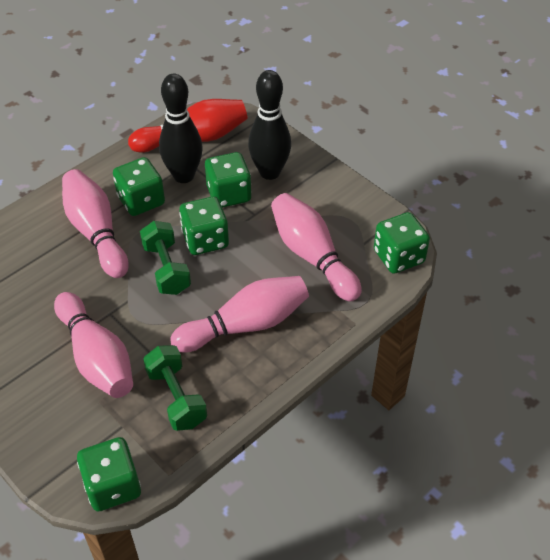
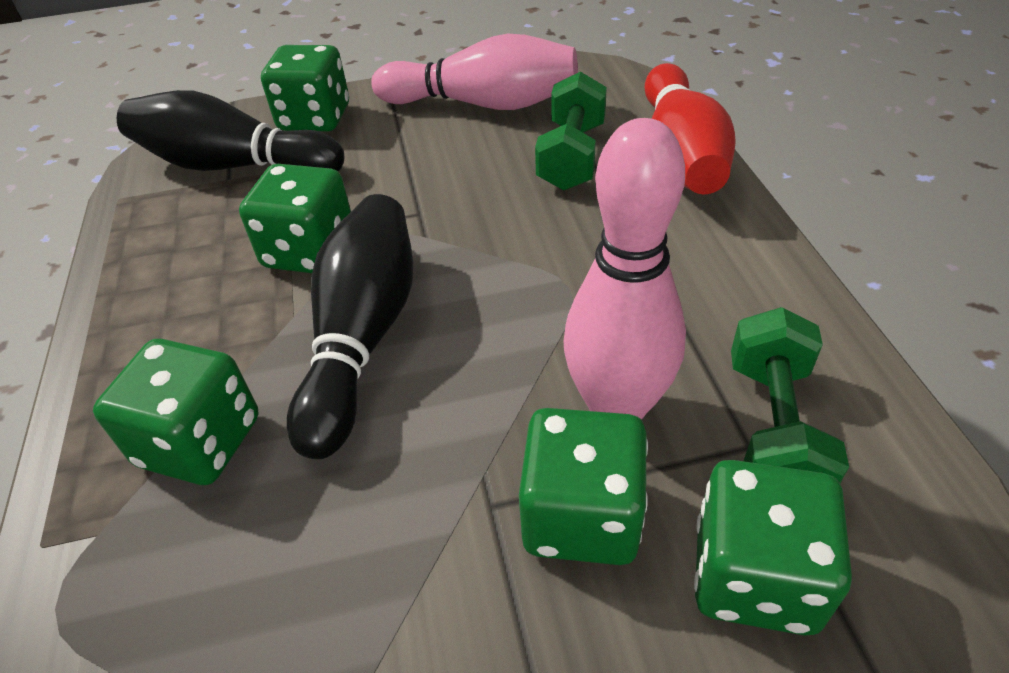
pink bowling pin: 4 -> 2

